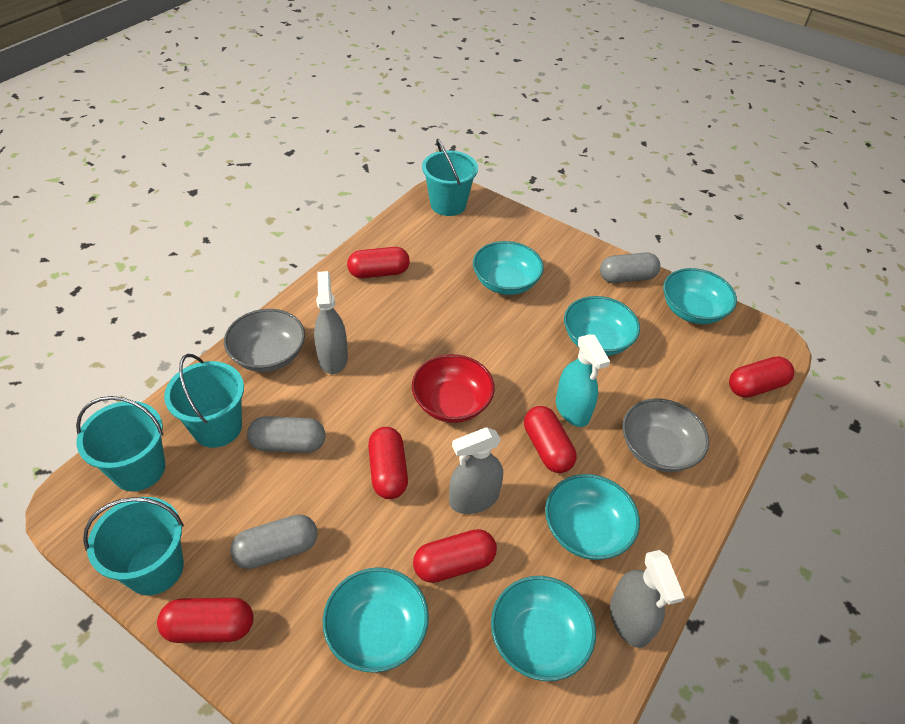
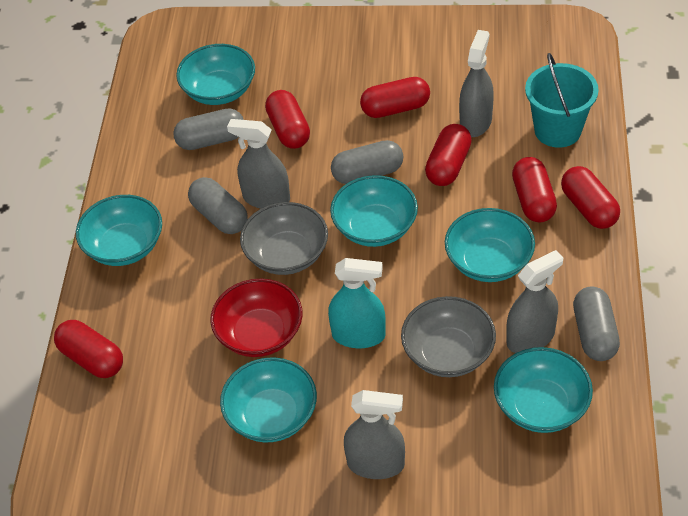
grey capsule: 3 -> 4
grey spray bottle: 3 -> 4
turquoise bucket: 4 -> 1

